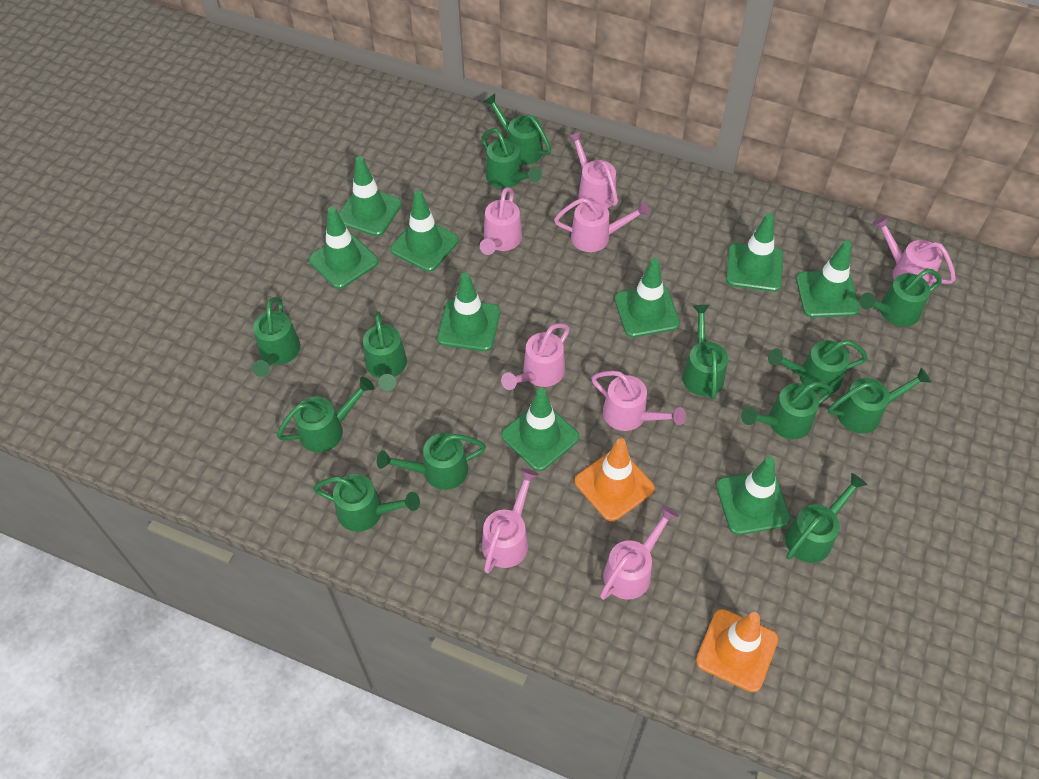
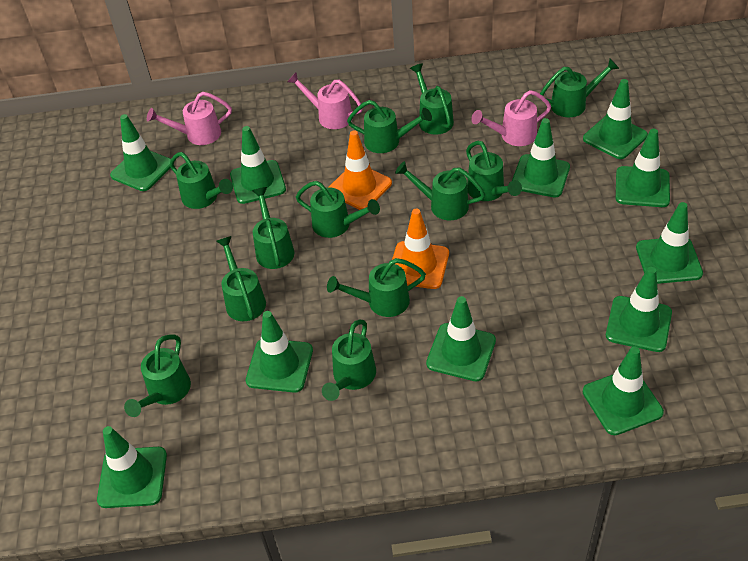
green traffic cone: 9 -> 11
green watering can: 13 -> 12
pink watering can: 8 -> 3

